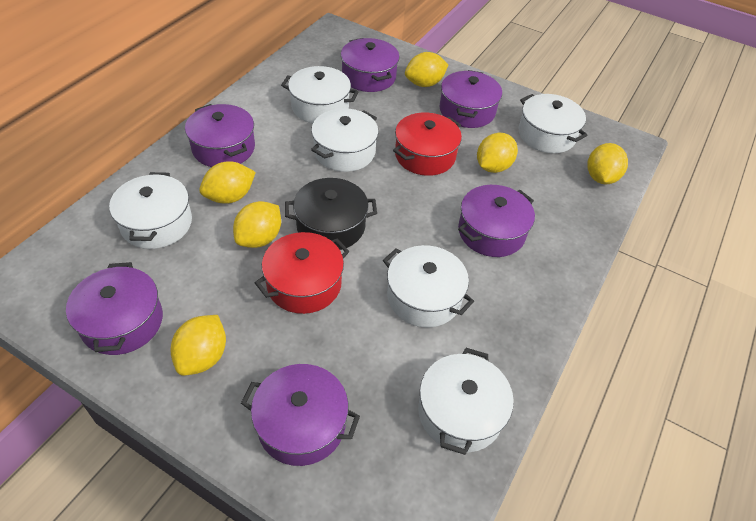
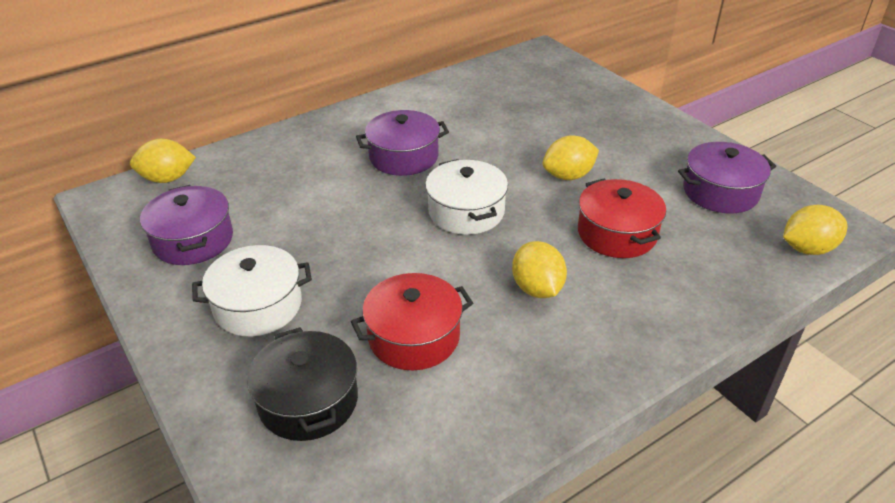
purple pot: 6 -> 3
white pot: 6 -> 2
yellow lemon: 6 -> 4

